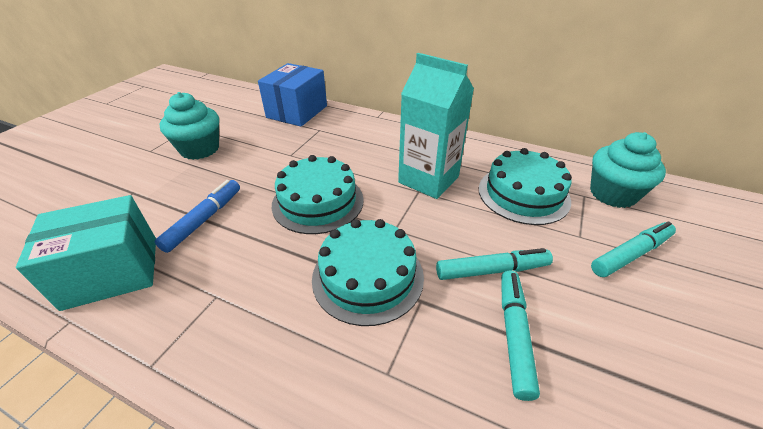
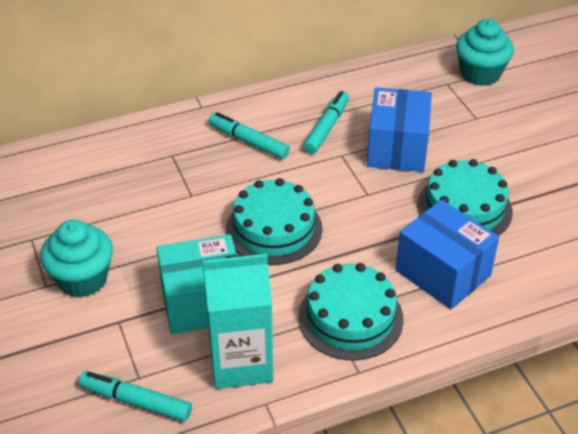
blue box: 1 -> 2
blue marker: 1 -> 0

